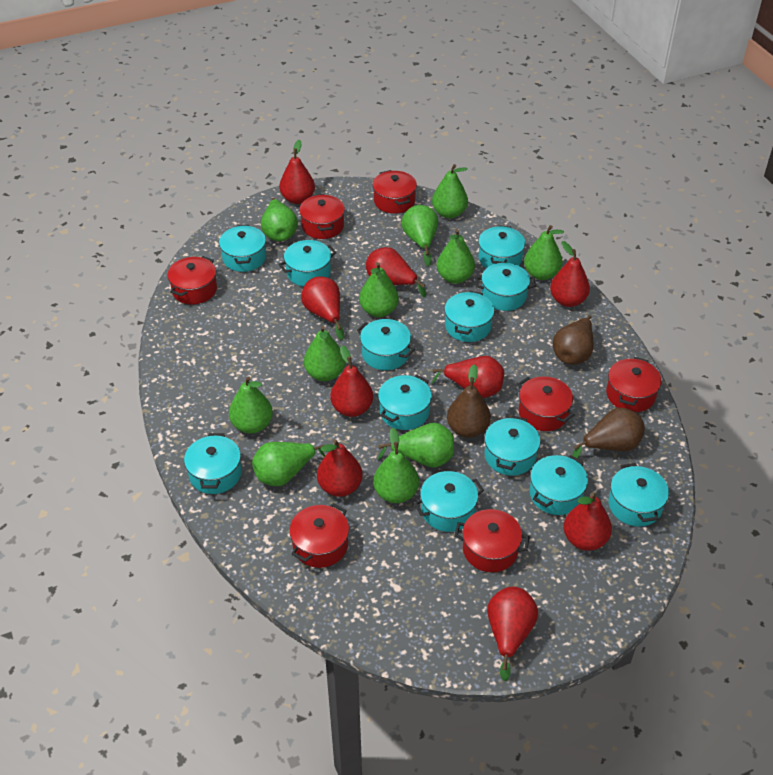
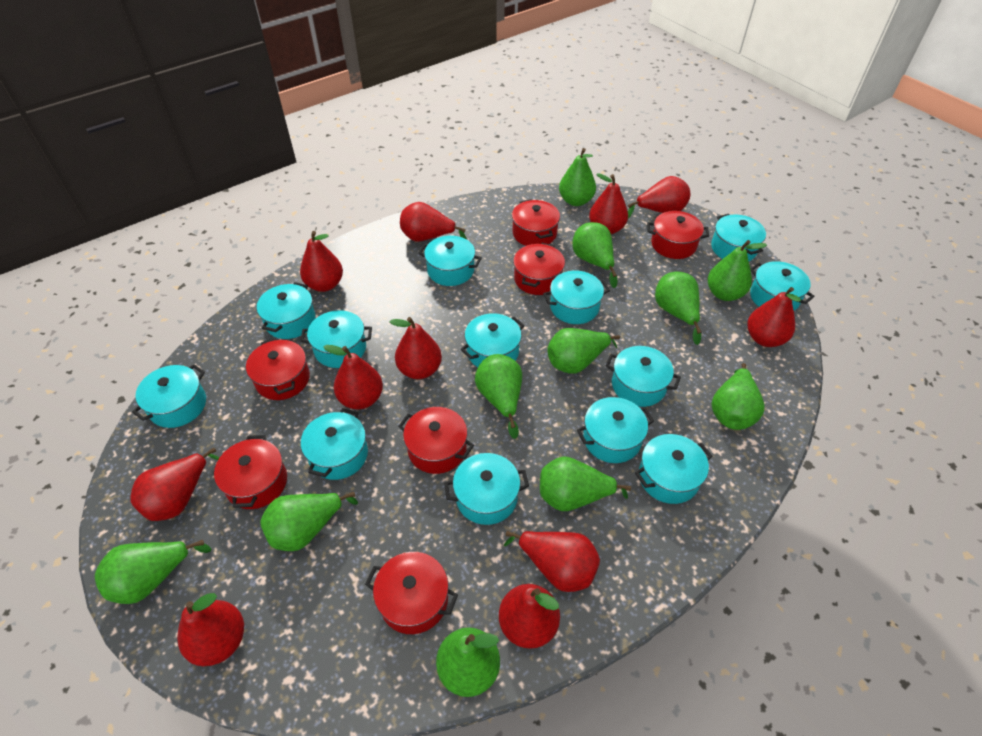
brown pear: 3 -> 0
red pear: 9 -> 11
turquoise pot: 12 -> 13

